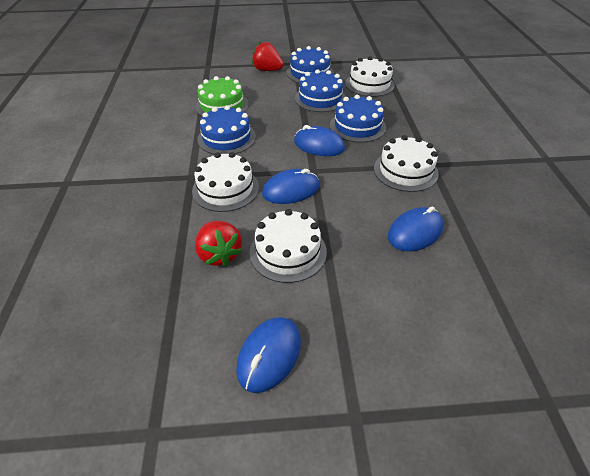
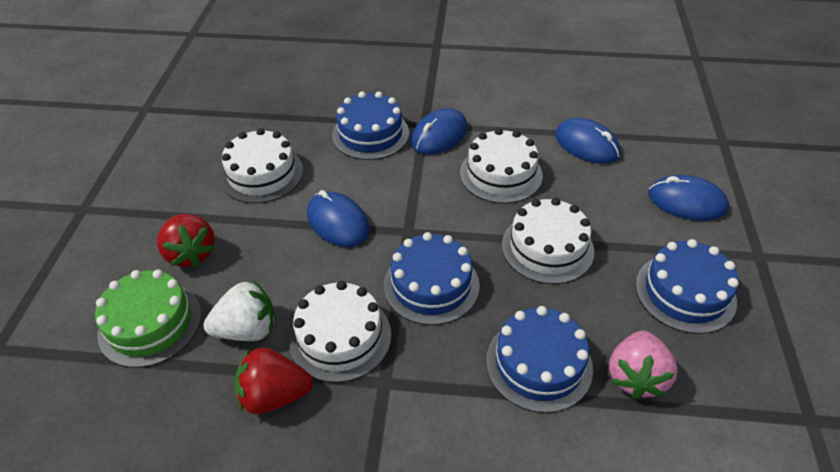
pink strawberry: 0 -> 1
white strawberry: 0 -> 1

